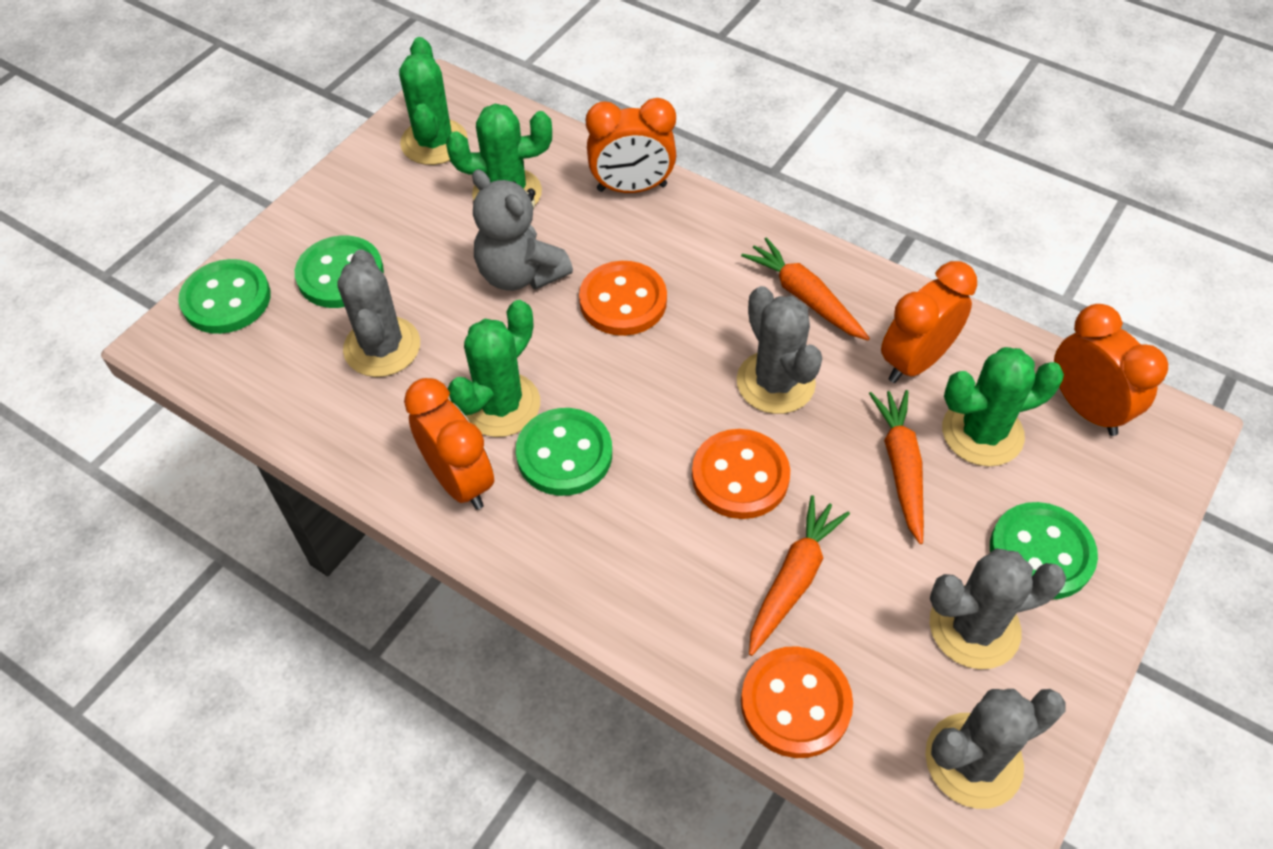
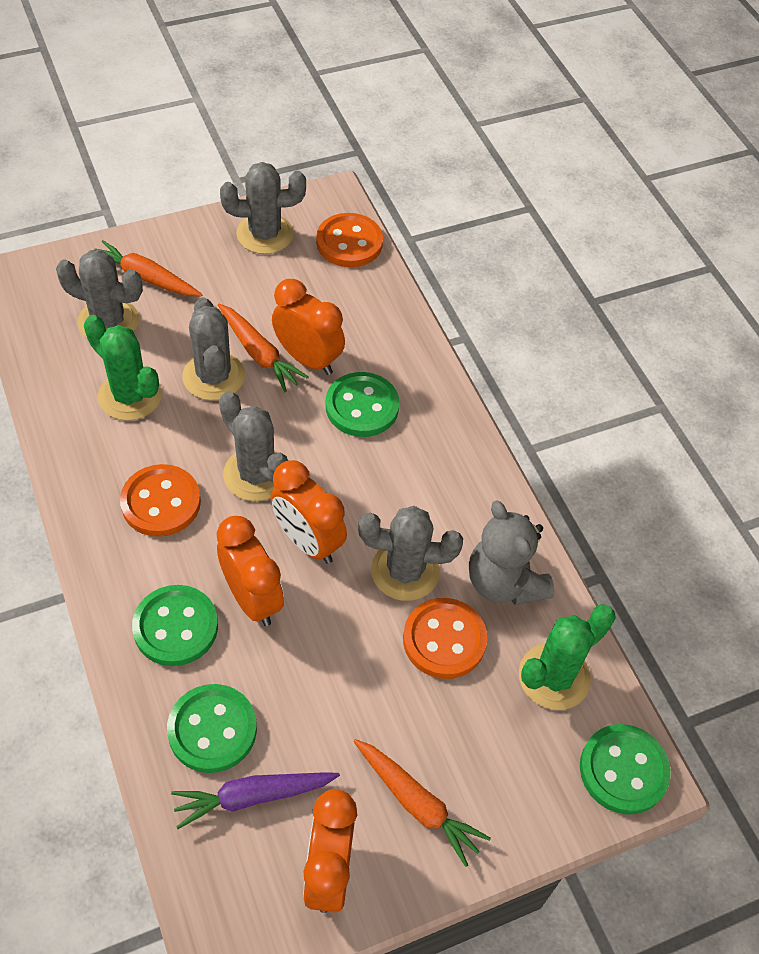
green cactus: 4 -> 2
grey cactus: 4 -> 5
purple carrot: 0 -> 1

